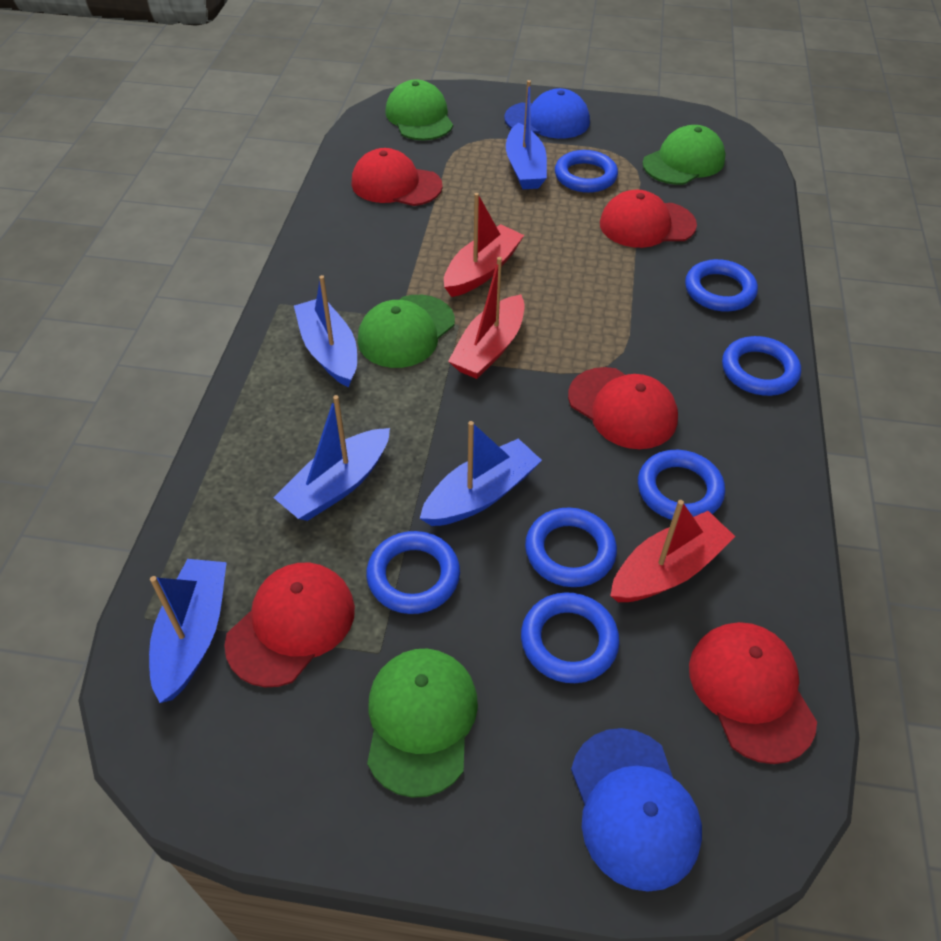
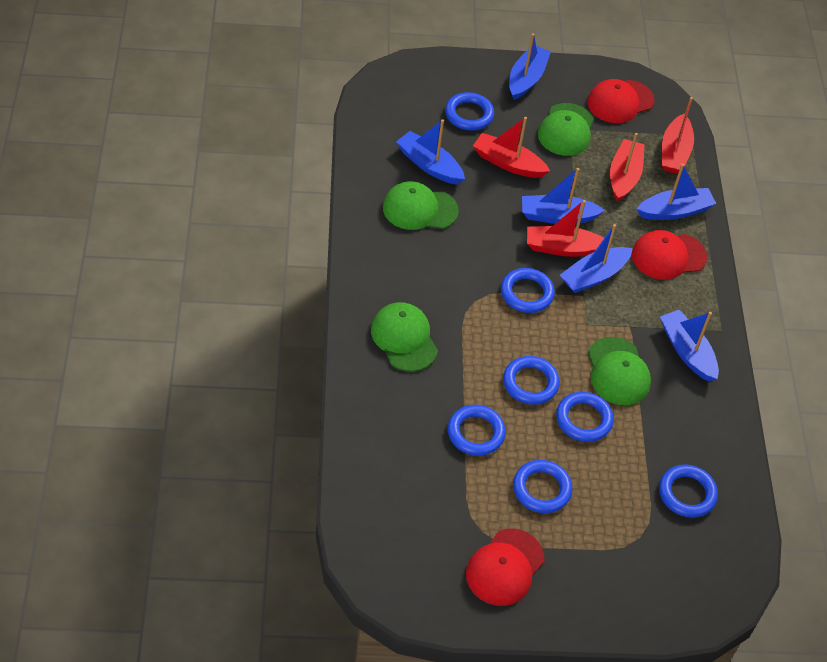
blue boat: 5 -> 6
blue cap: 2 -> 0
red boat: 3 -> 4
red cap: 5 -> 3

